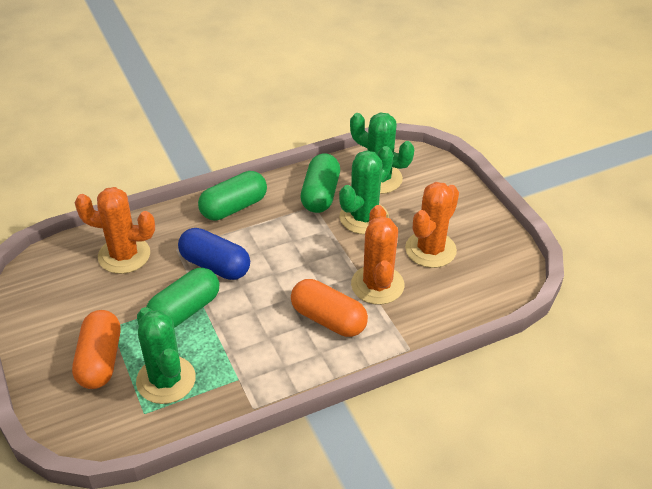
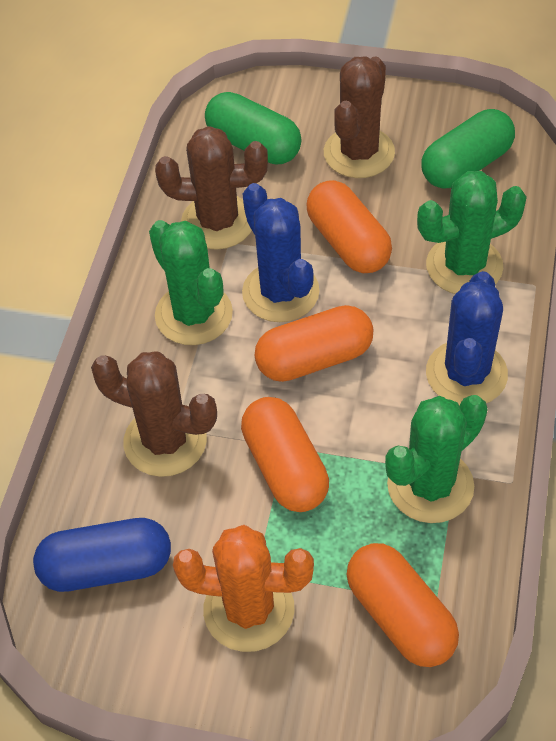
blue cactus: 0 -> 2
brown cactus: 0 -> 3
green capsule: 3 -> 2
orange cactus: 3 -> 1
orange capsule: 2 -> 4

